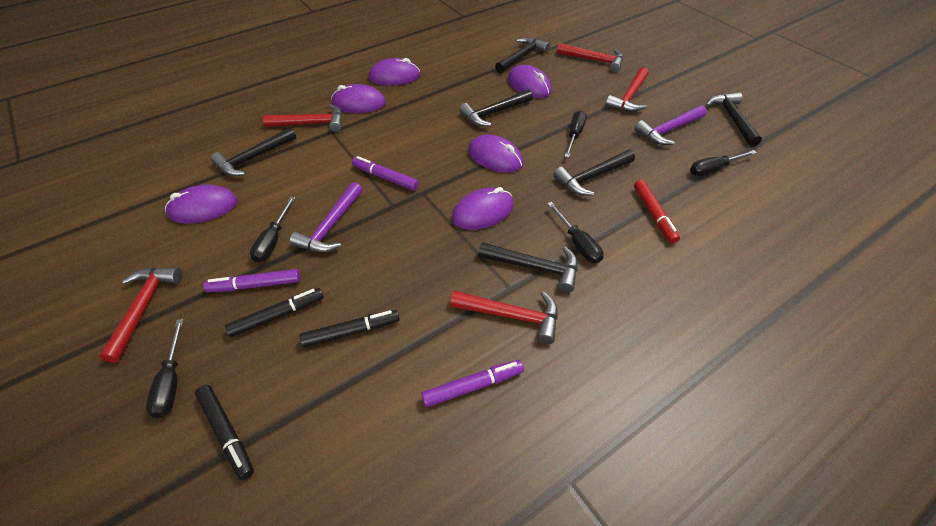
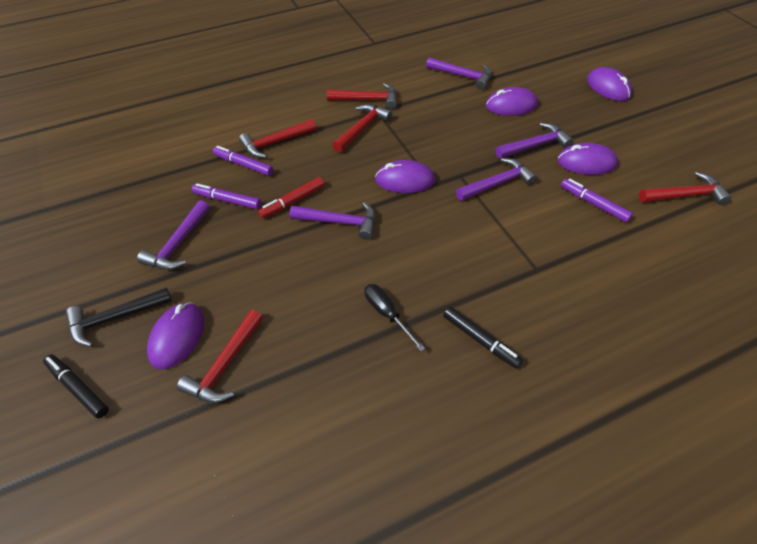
black hammer: 6 -> 1
black marker: 3 -> 2
black screwdriver: 5 -> 1
purple hammer: 2 -> 5
purple mouse: 6 -> 5

